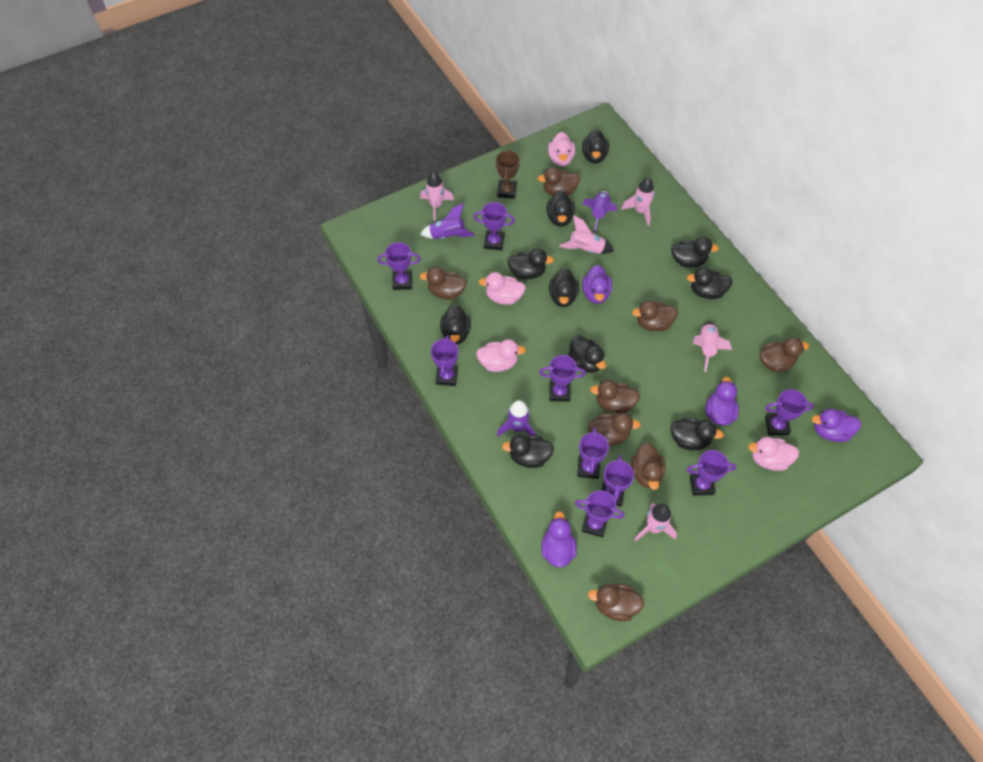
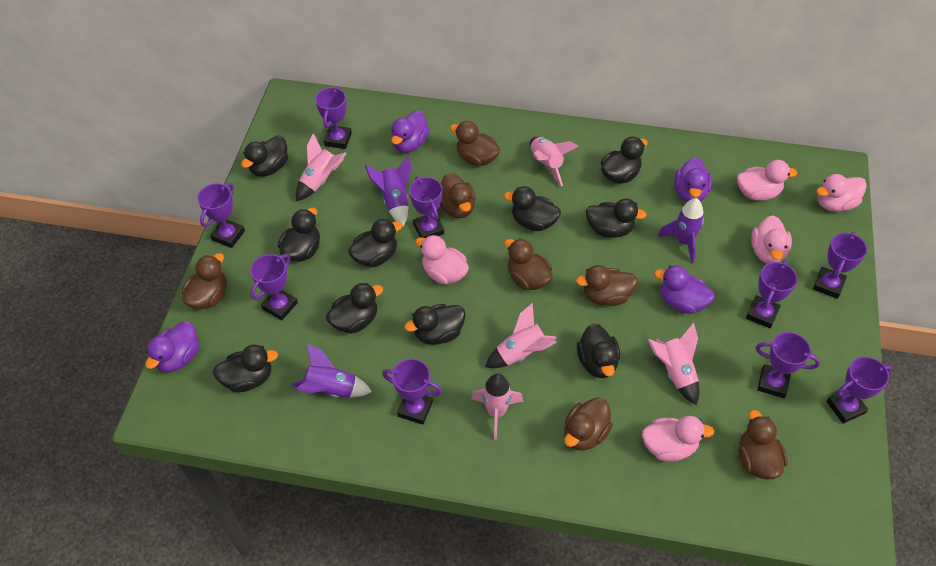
brown duck: 8 -> 7
brown trophy: 1 -> 0
pink duck: 4 -> 5

